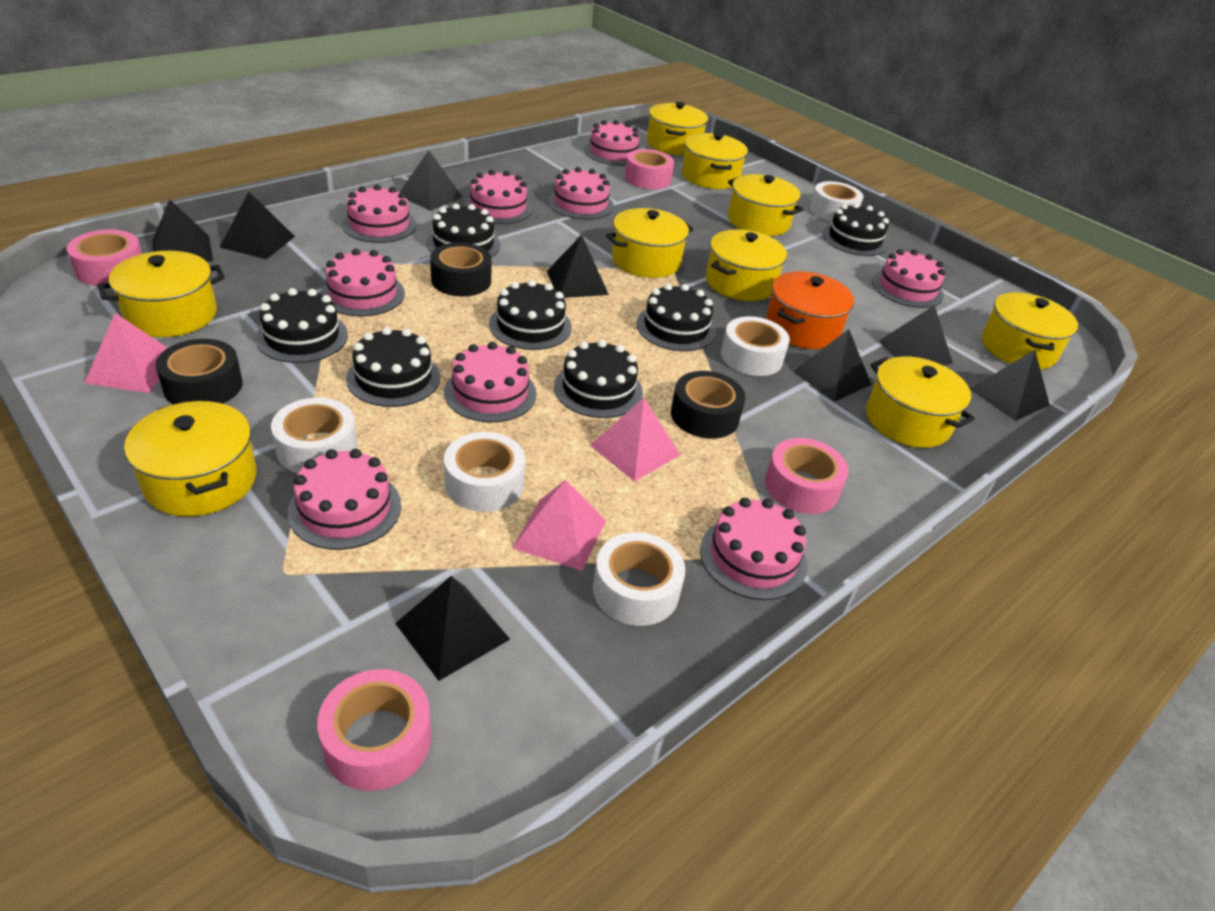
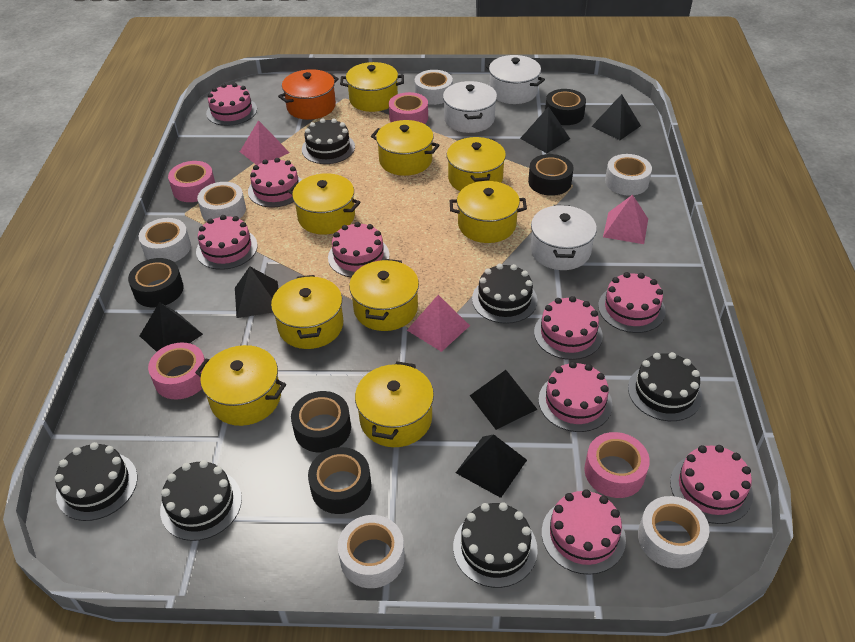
black cake: 7 -> 6
black pyramid: 8 -> 6
black tape: 3 -> 5
white pot: 0 -> 3
white tape: 5 -> 6

